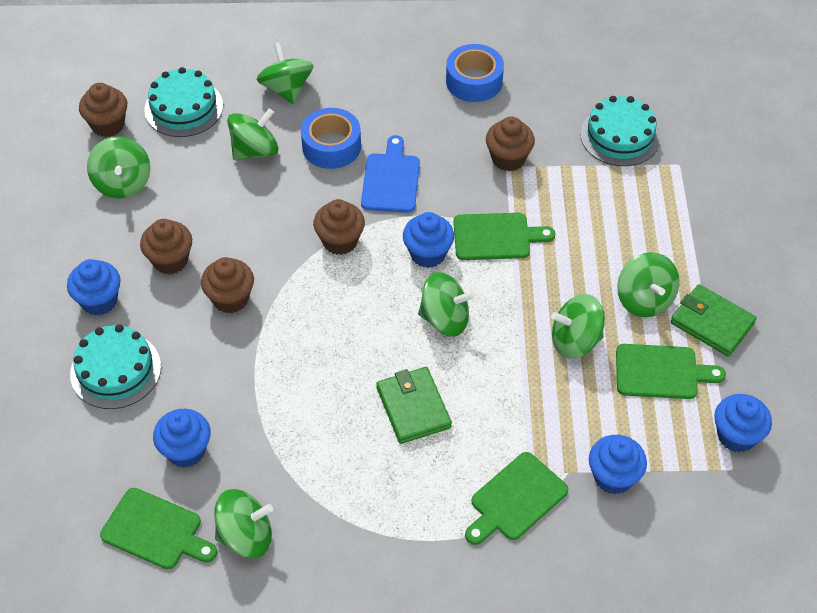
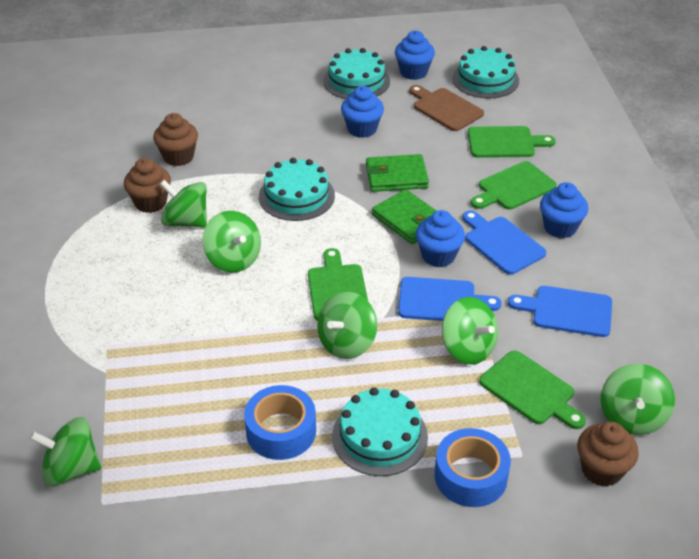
blue cupcake: 5 -> 4
blue cutting board: 1 -> 3
brown cupcake: 5 -> 3
brown cutting board: 0 -> 1
green spinning top: 7 -> 6
turquoise cake: 3 -> 4

